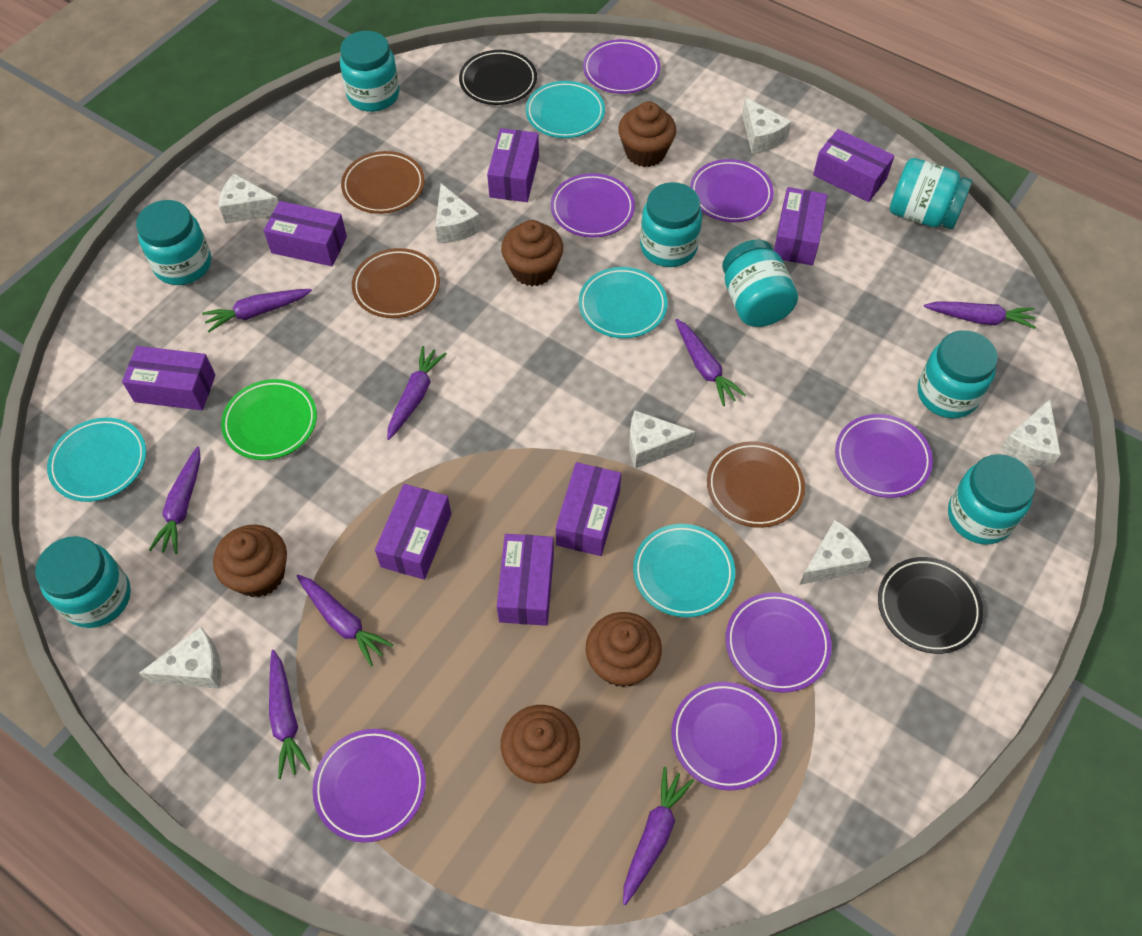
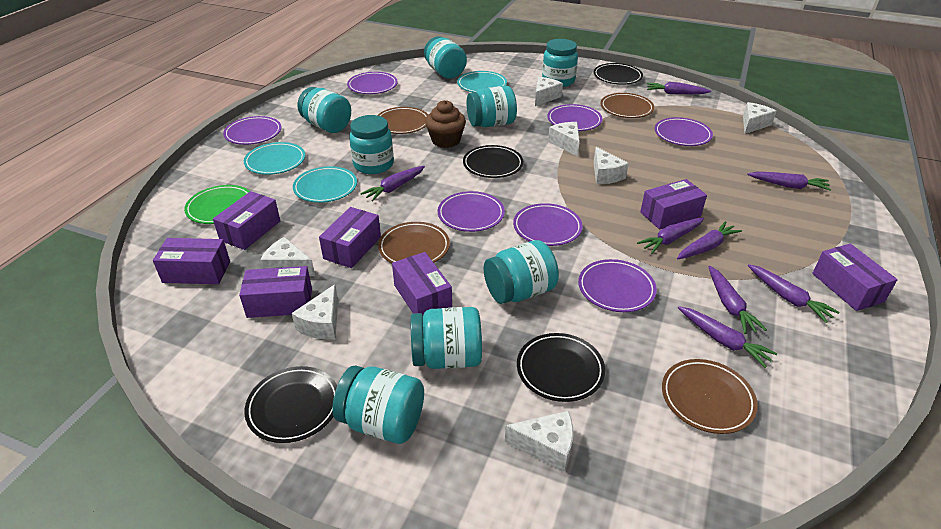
black plate: 2 -> 4
brown cupcake: 5 -> 1
brown plate: 3 -> 4
purple box: 8 -> 7
turquoise plate: 4 -> 3

